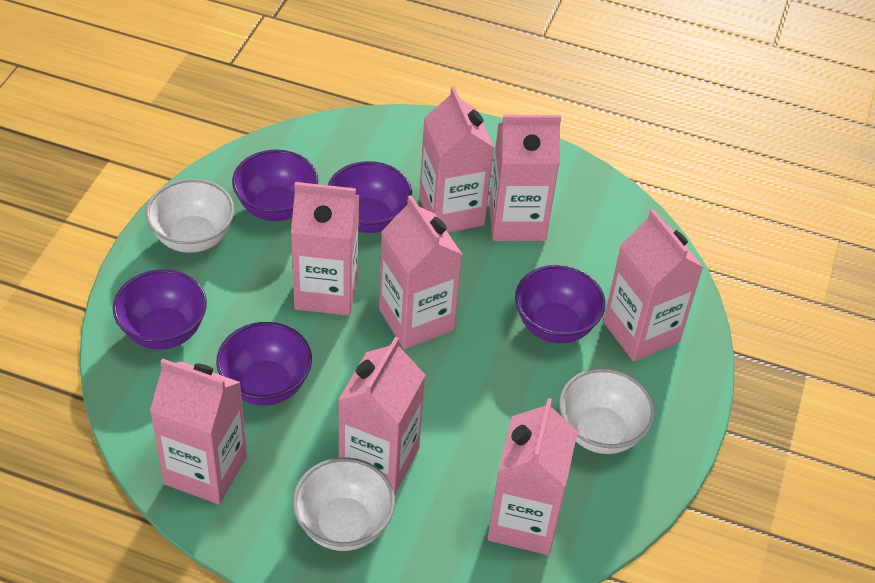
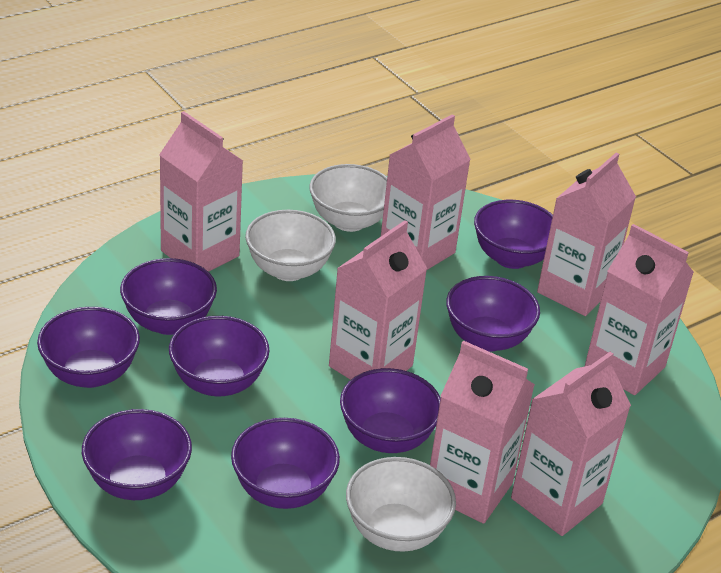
pink carton: 8 -> 7
purple bowl: 5 -> 8

